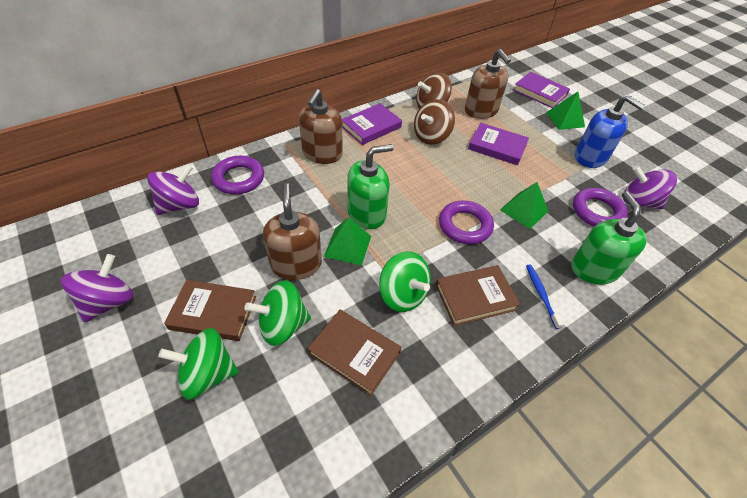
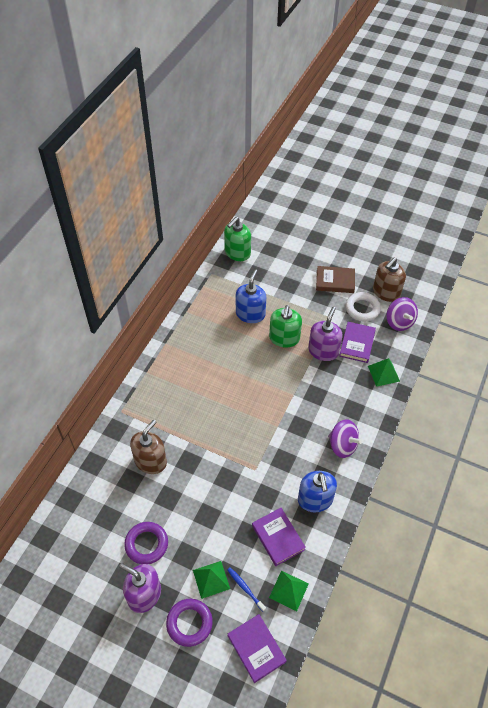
blue soap dispenser: 1 -> 2
brown book: 3 -> 1
brown soap dispenser: 3 -> 2
brown spinning top: 2 -> 0
green spinning top: 3 -> 0
purple ring: 3 -> 2
purple soap dispenser: 0 -> 2
purple spinning top: 3 -> 2
white ring: 0 -> 1

